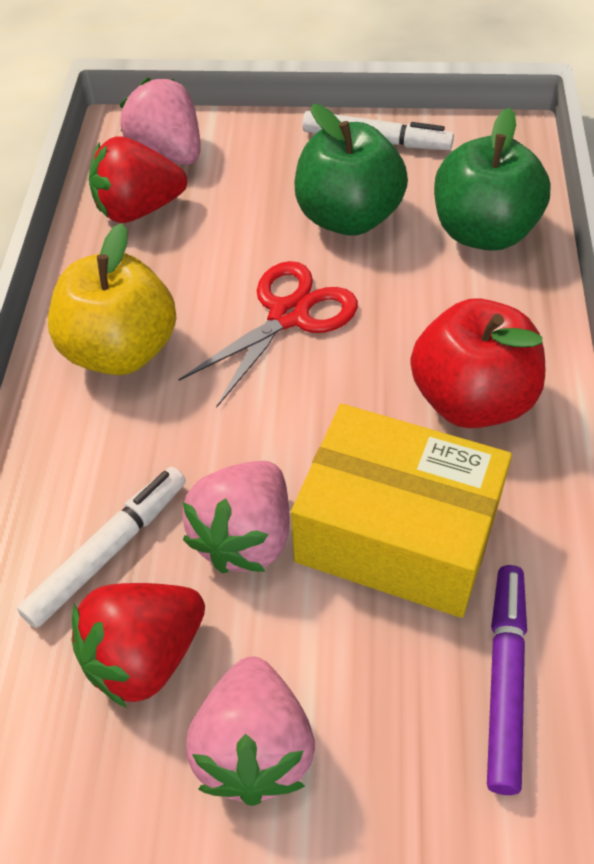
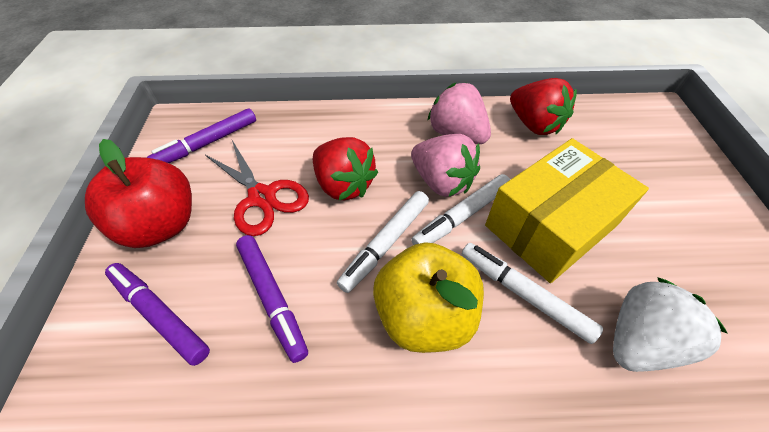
green apple: 2 -> 0
pink strawberry: 3 -> 2
purple marker: 1 -> 3
white marker: 2 -> 3
white strawberry: 0 -> 1

